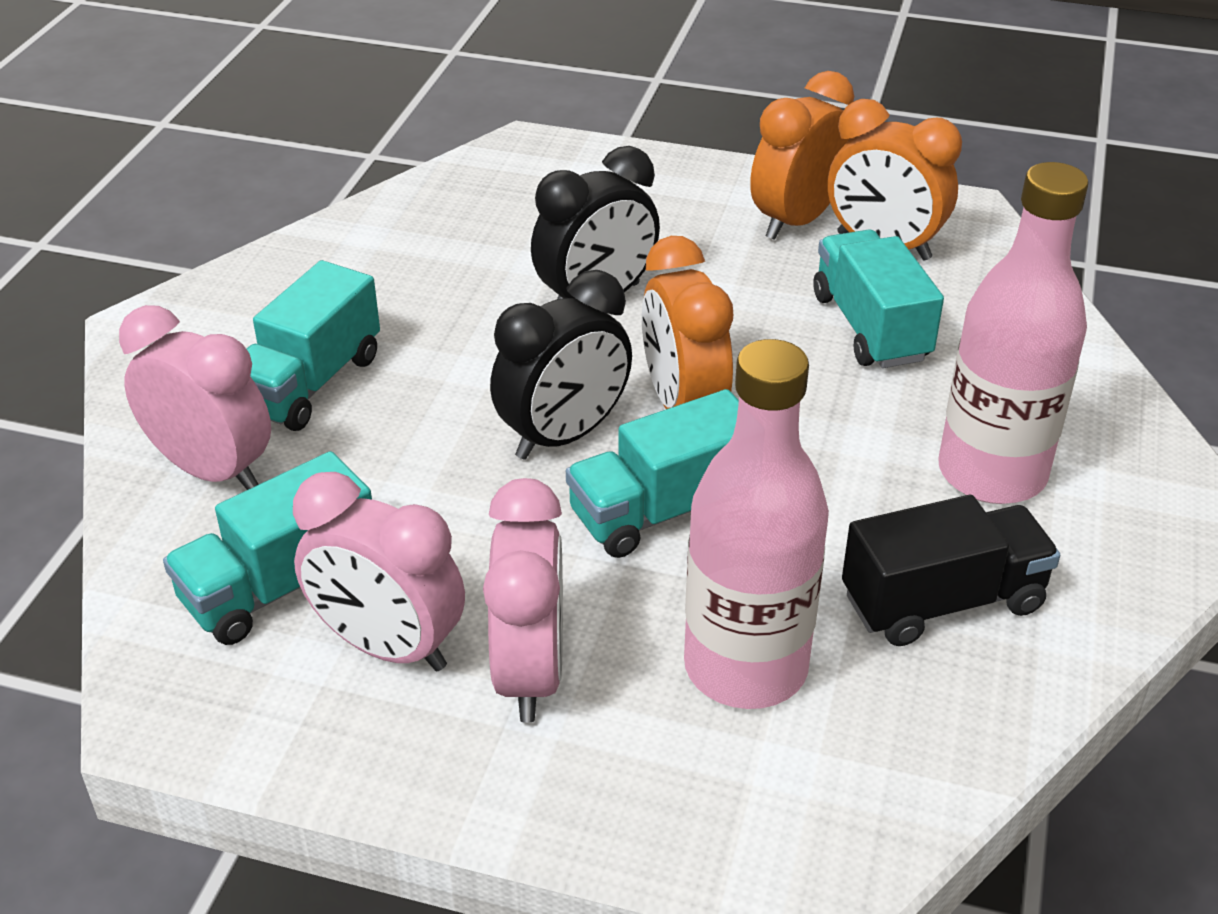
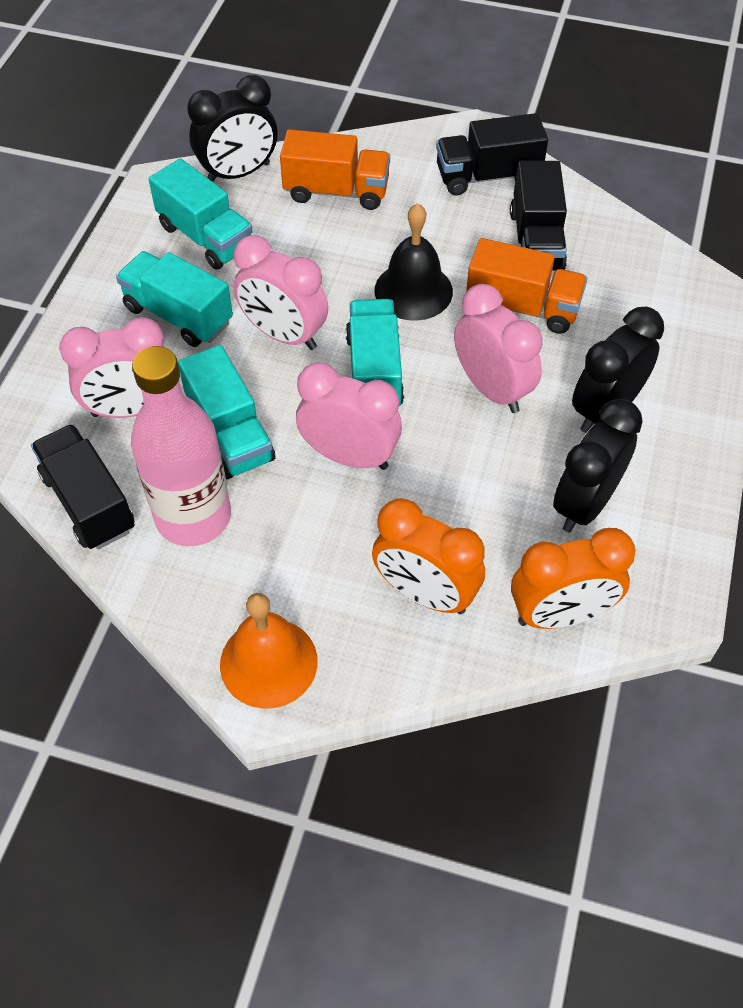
black bell: 0 -> 1
black clock: 2 -> 3
black truck: 1 -> 3
orange bell: 0 -> 1
orange clock: 3 -> 2
orange truck: 0 -> 2
pink bottle: 2 -> 1
pink clock: 3 -> 4

